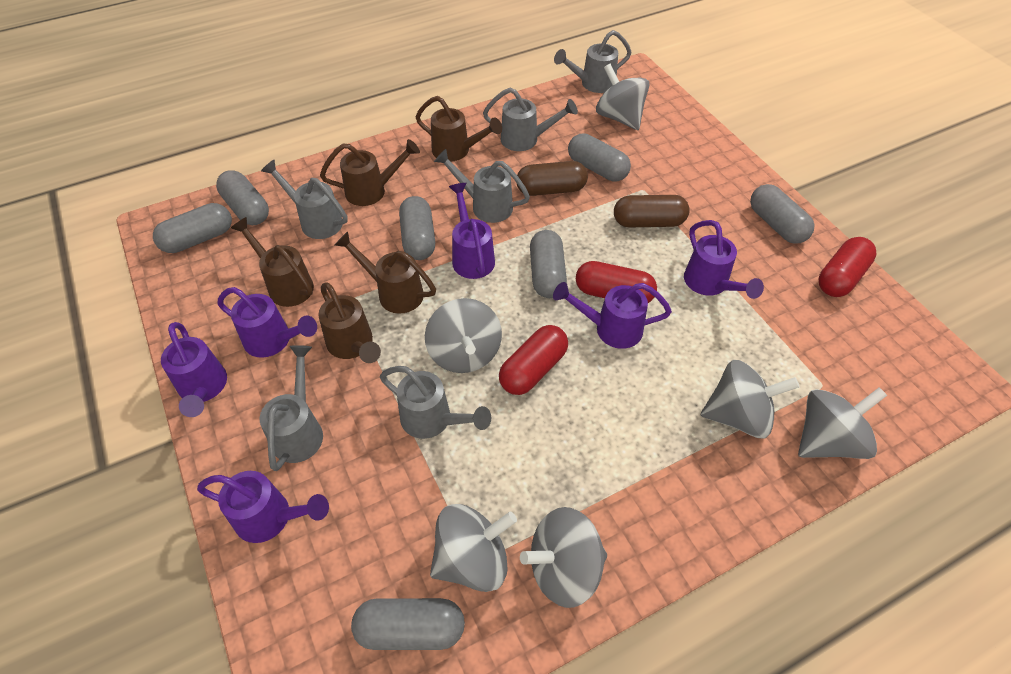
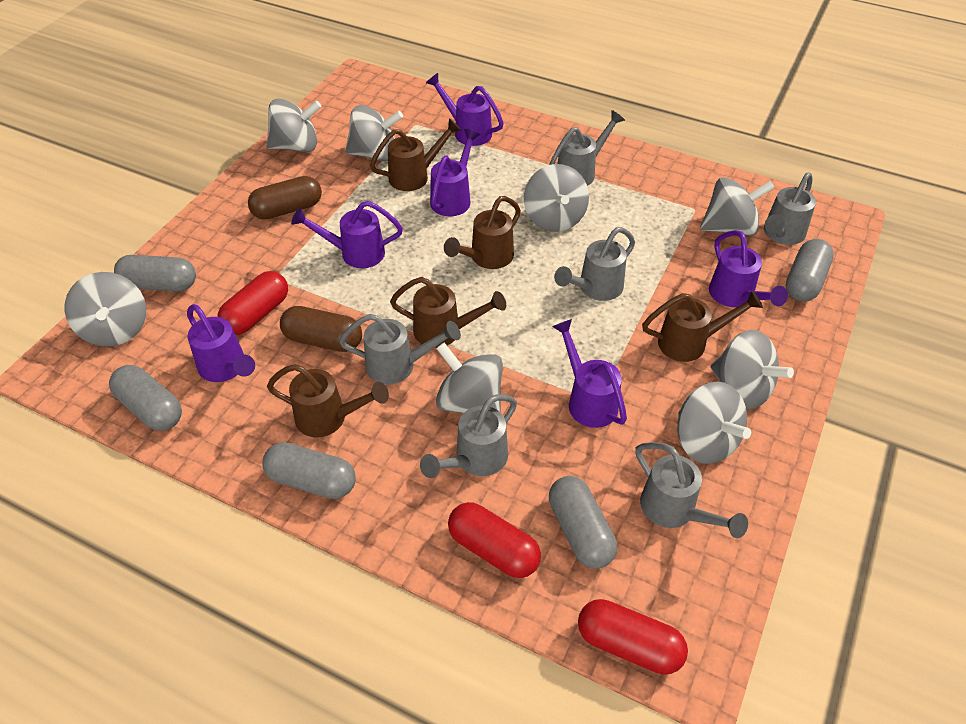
grey capsule: 7 -> 5
grey spinning top: 6 -> 8

